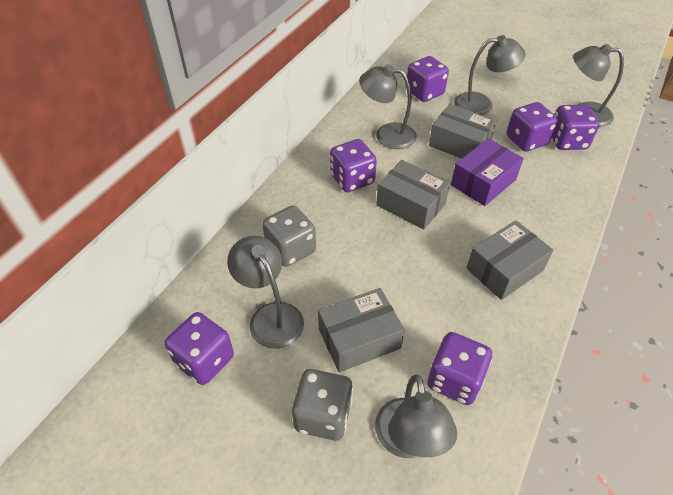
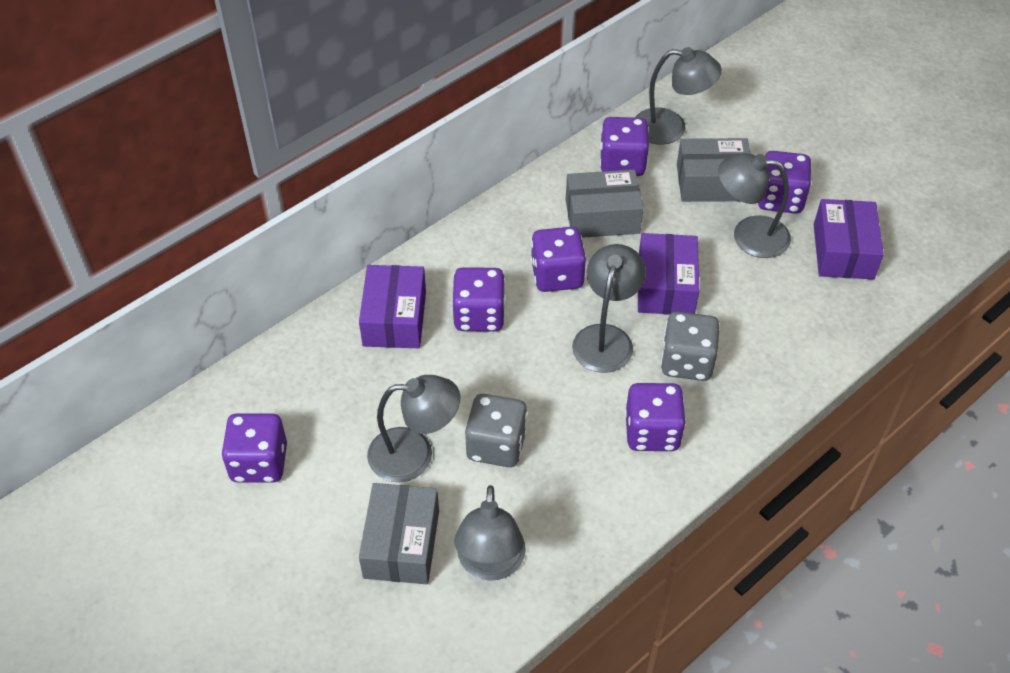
grey box: 4 -> 3
purple box: 1 -> 3

